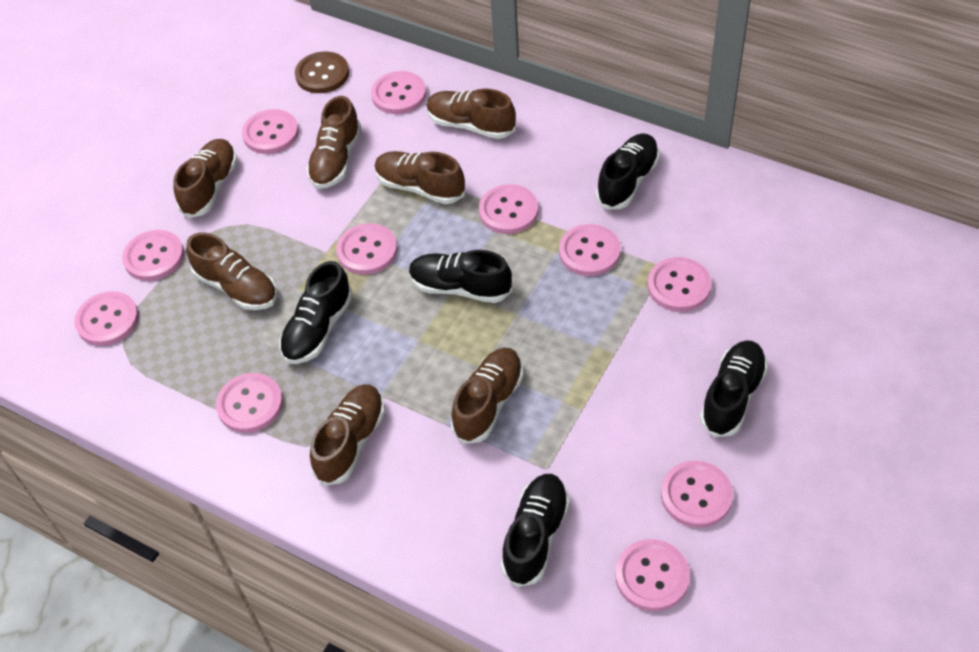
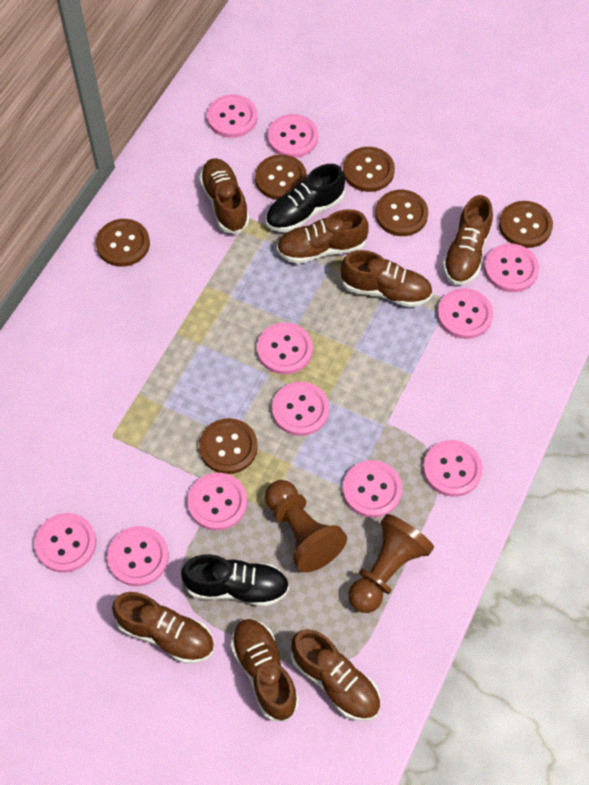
black shoe: 5 -> 2
brown button: 1 -> 6
brown pawn: 0 -> 2

